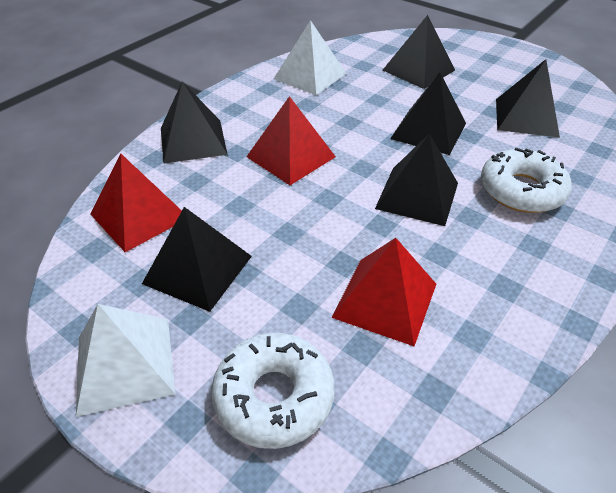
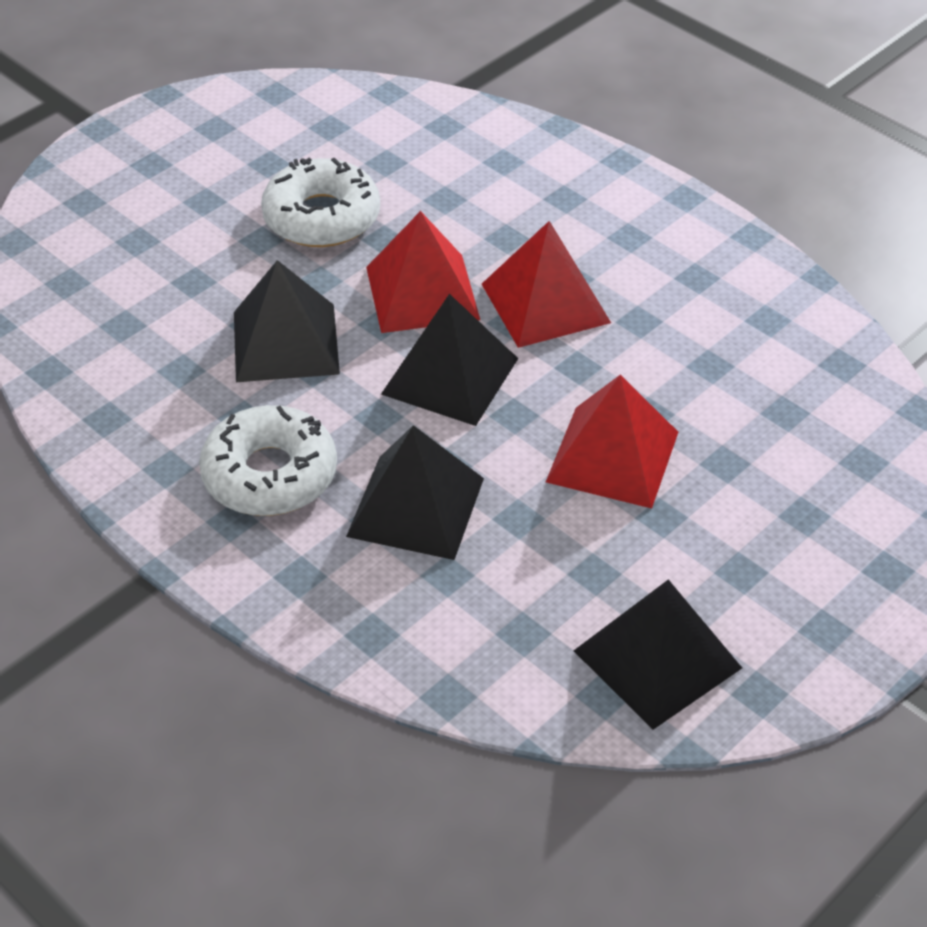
black pyramid: 6 -> 4
white pyramid: 2 -> 0

